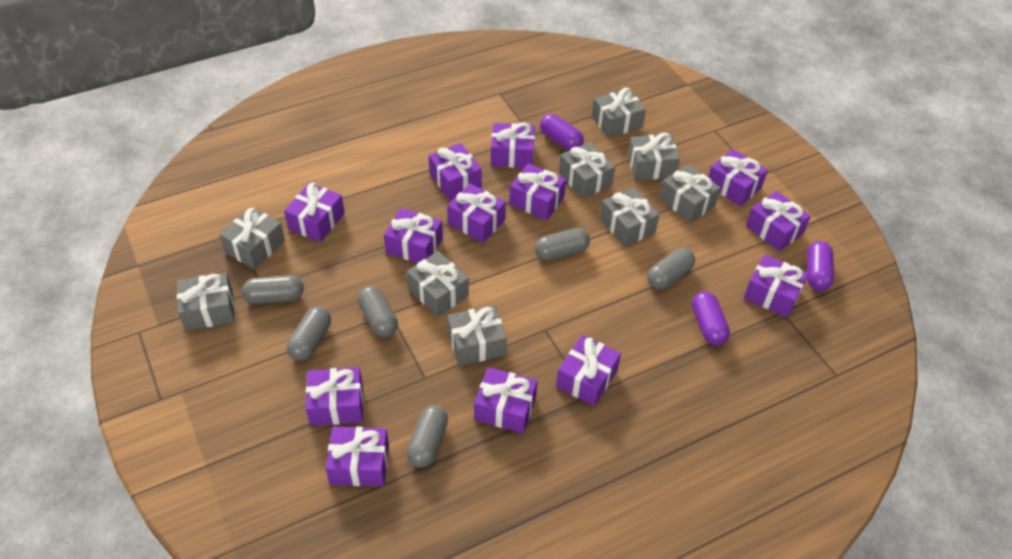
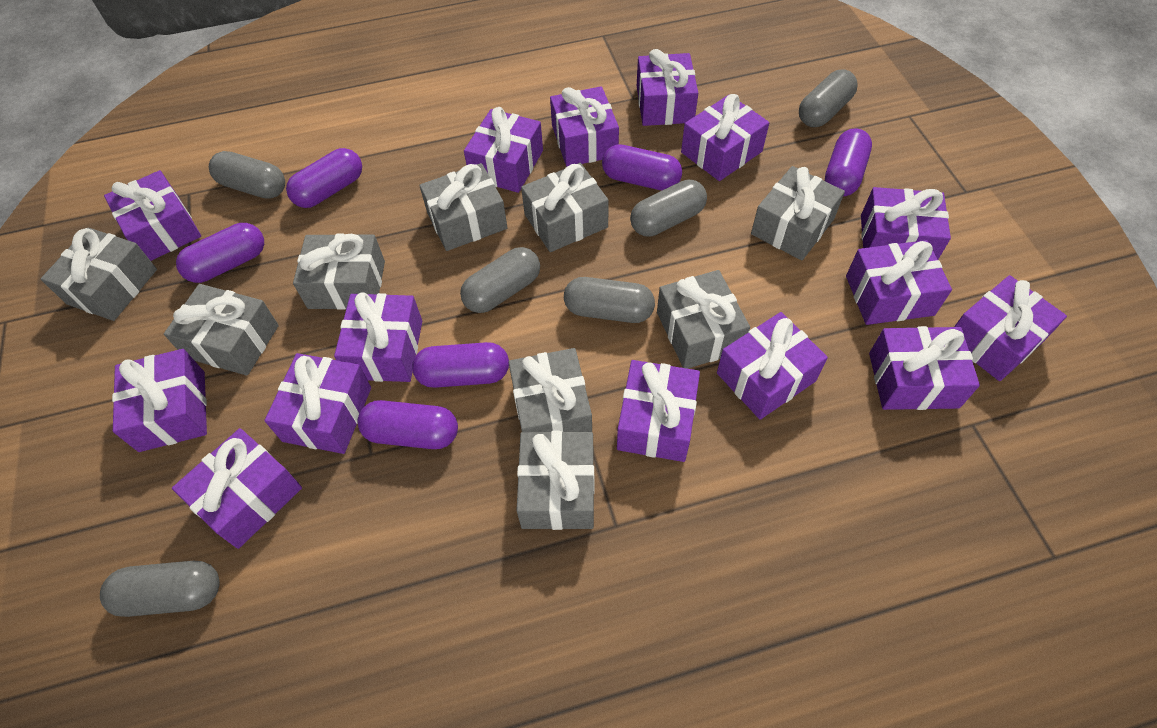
purple capsule: 3 -> 6
purple gift: 13 -> 15

